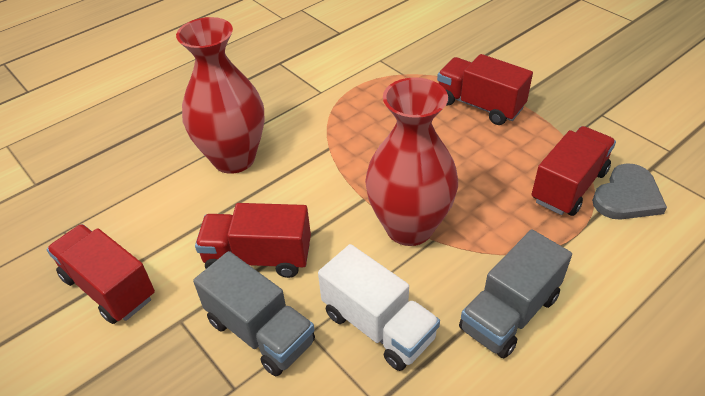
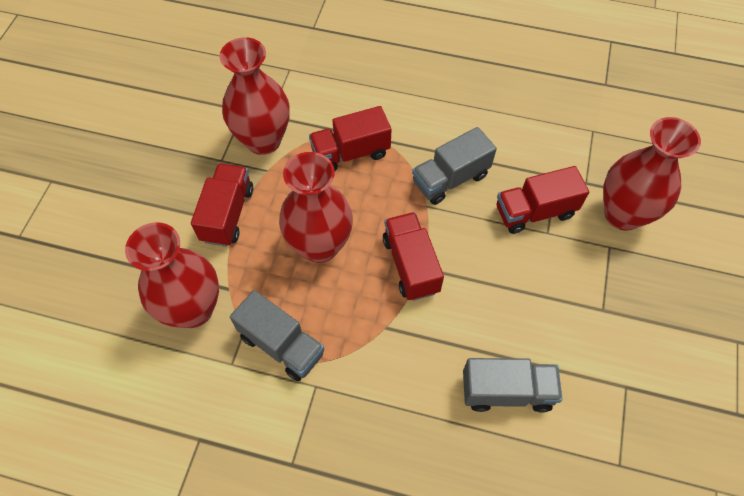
grey heart: 1 -> 0
grey truck: 2 -> 3
red vase: 2 -> 4
white truck: 1 -> 0

